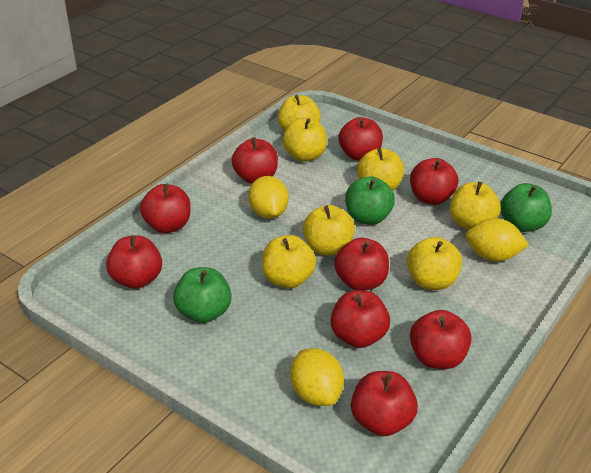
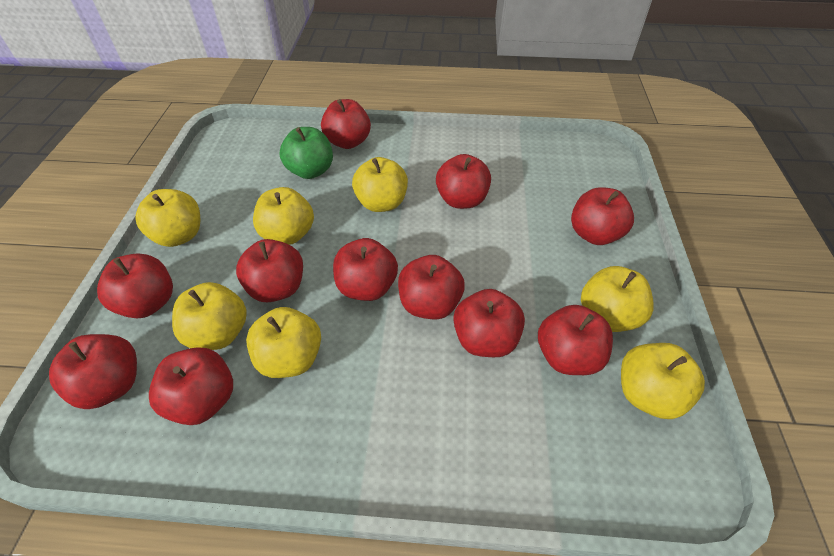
green apple: 3 -> 1
red apple: 9 -> 11
yellow lemon: 3 -> 0

